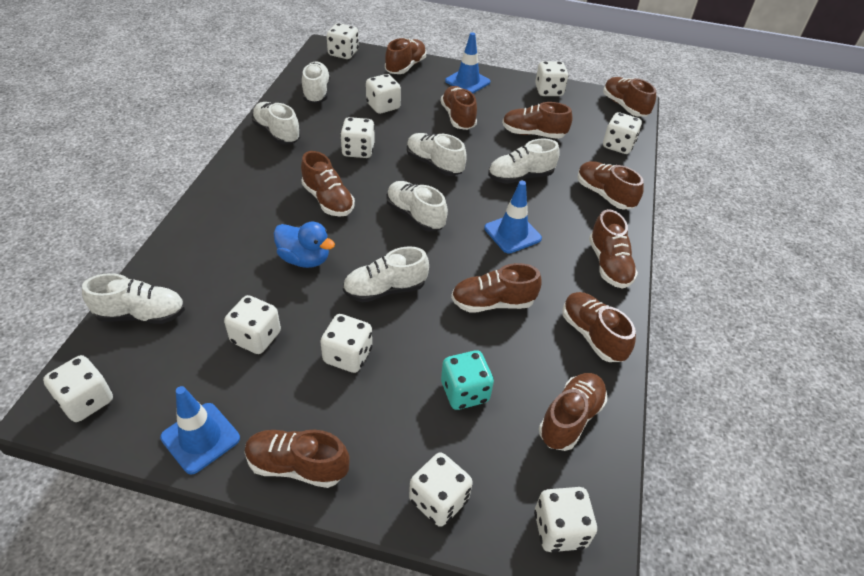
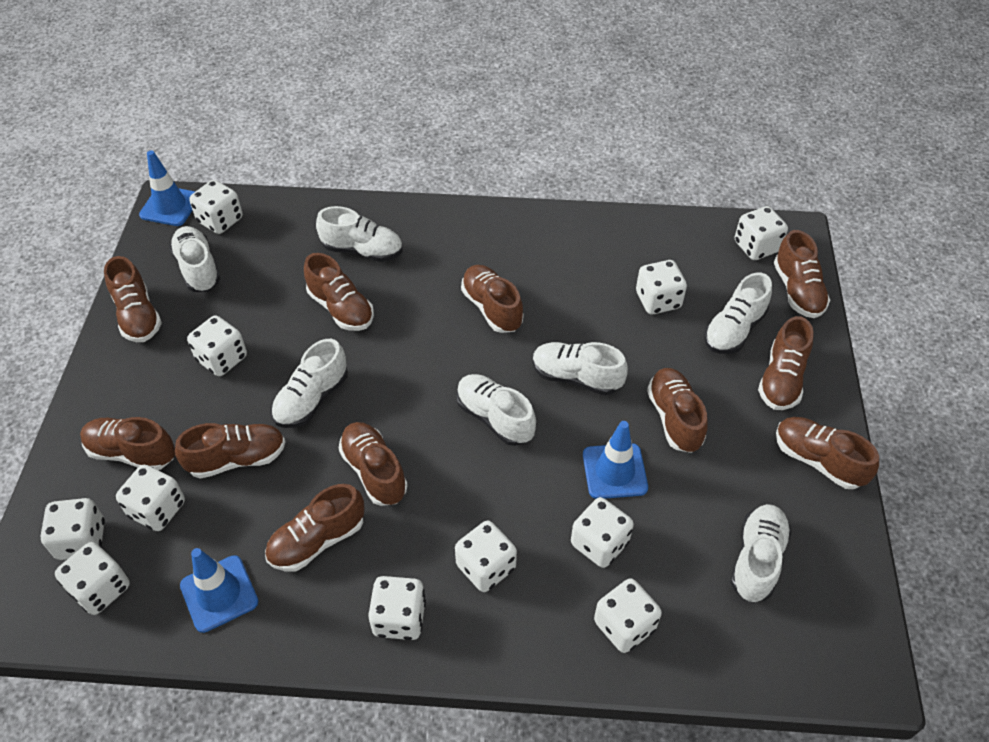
blue duck: 1 -> 0
turquoise dice: 1 -> 0
white dice: 10 -> 11

